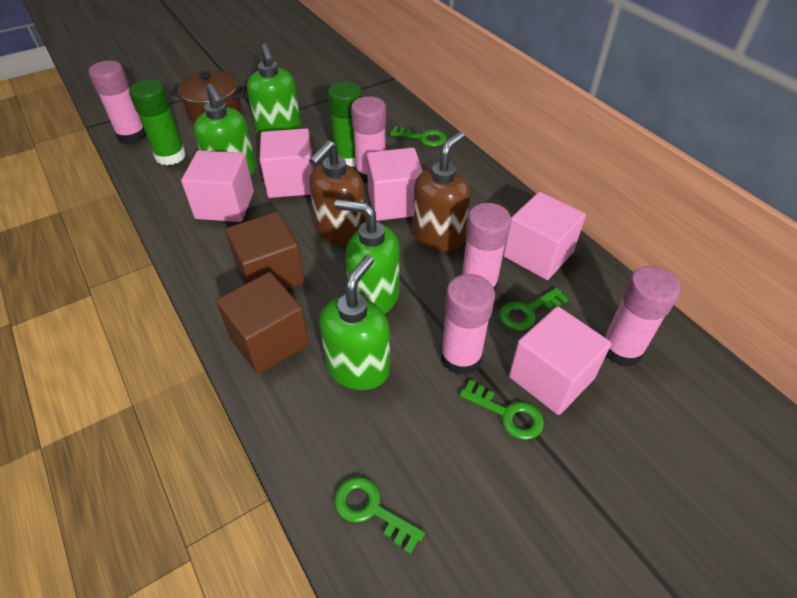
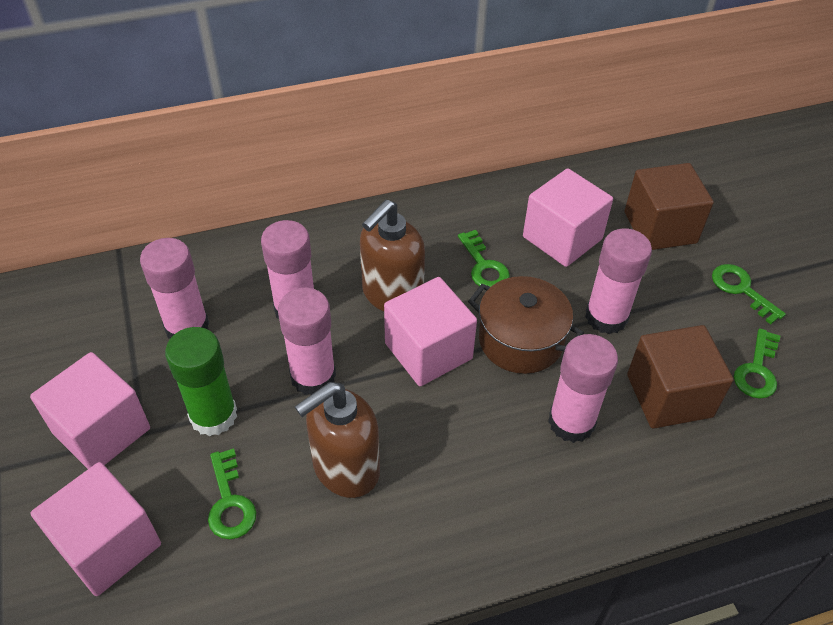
green glue stick: 2 -> 1
green soap dispenser: 4 -> 0
pink cube: 5 -> 4

